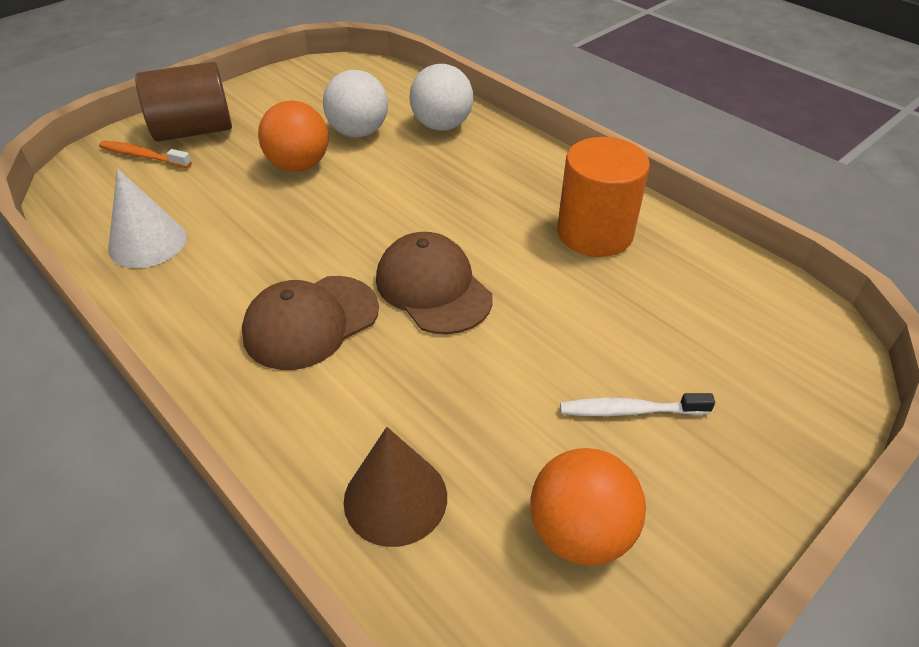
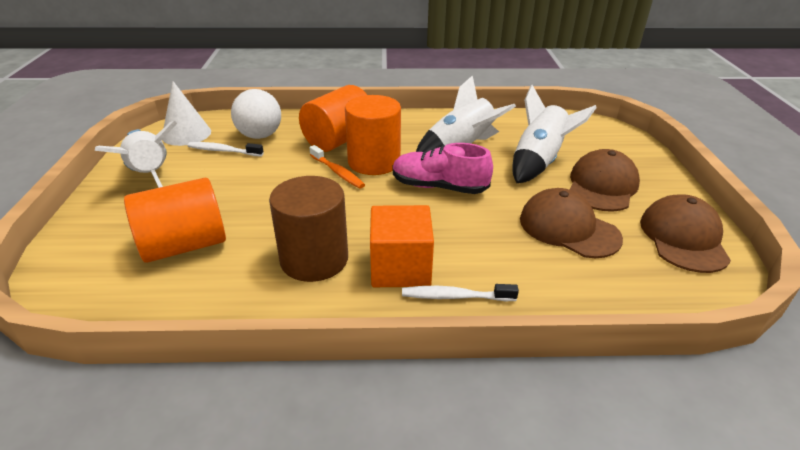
brown cap: 2 -> 3
brown cone: 1 -> 0
orange ball: 2 -> 0
orange cube: 0 -> 1
orange cylinder: 1 -> 3
pink shoe: 0 -> 1
white ball: 2 -> 1
white rocket: 0 -> 3
white toothbrush: 1 -> 2

